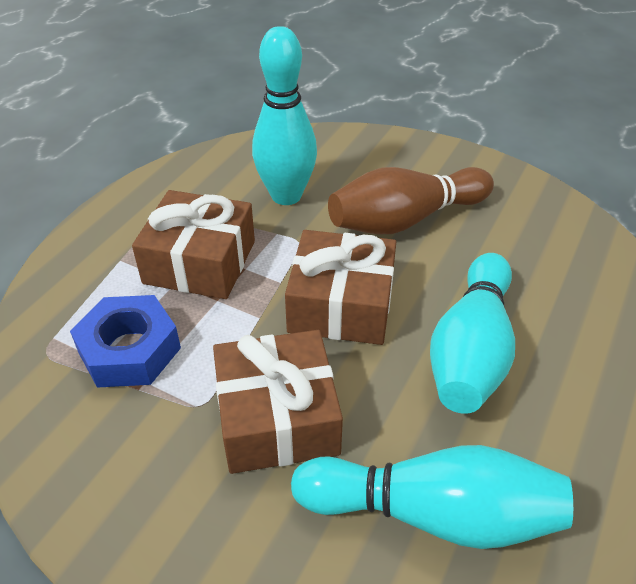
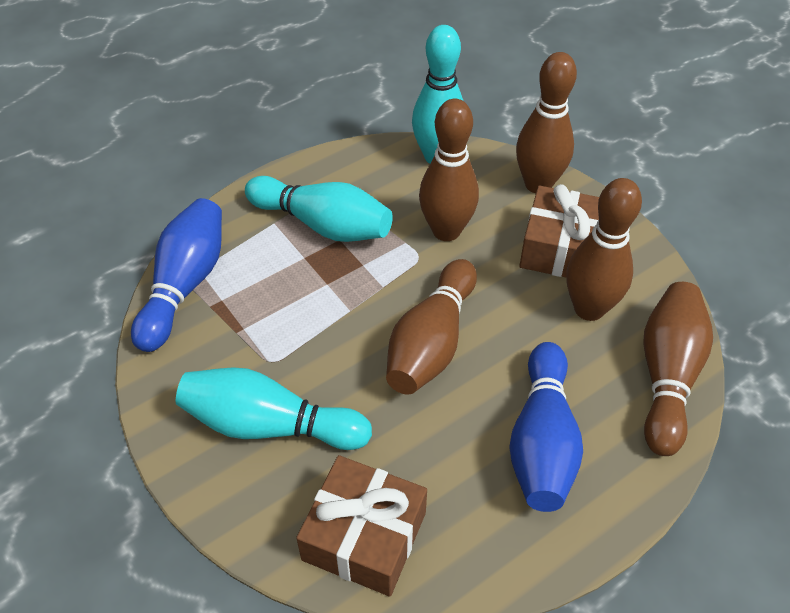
blue bowling pin: 0 -> 2
blue nut: 1 -> 0
brown bowling pin: 1 -> 5
brown gift: 3 -> 2

